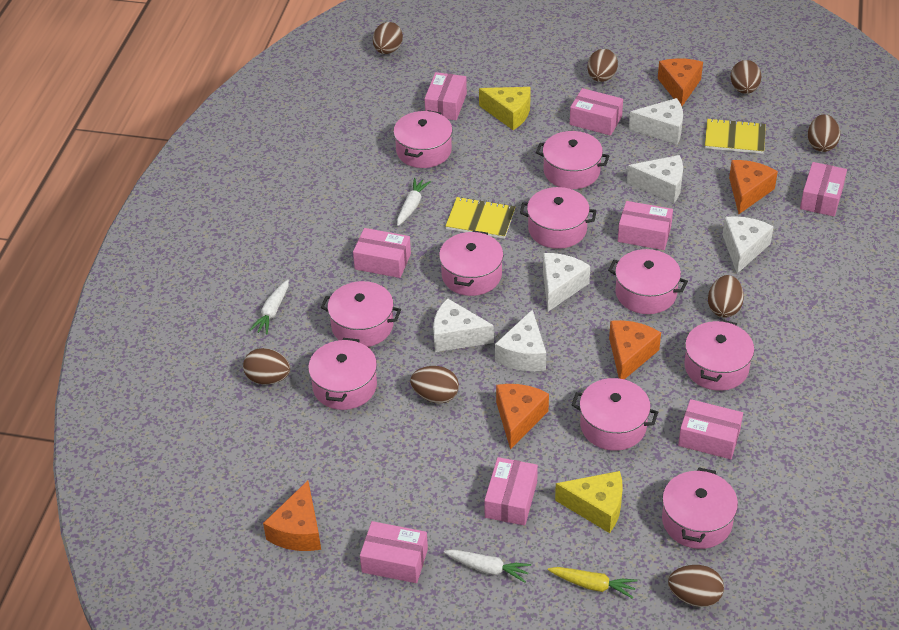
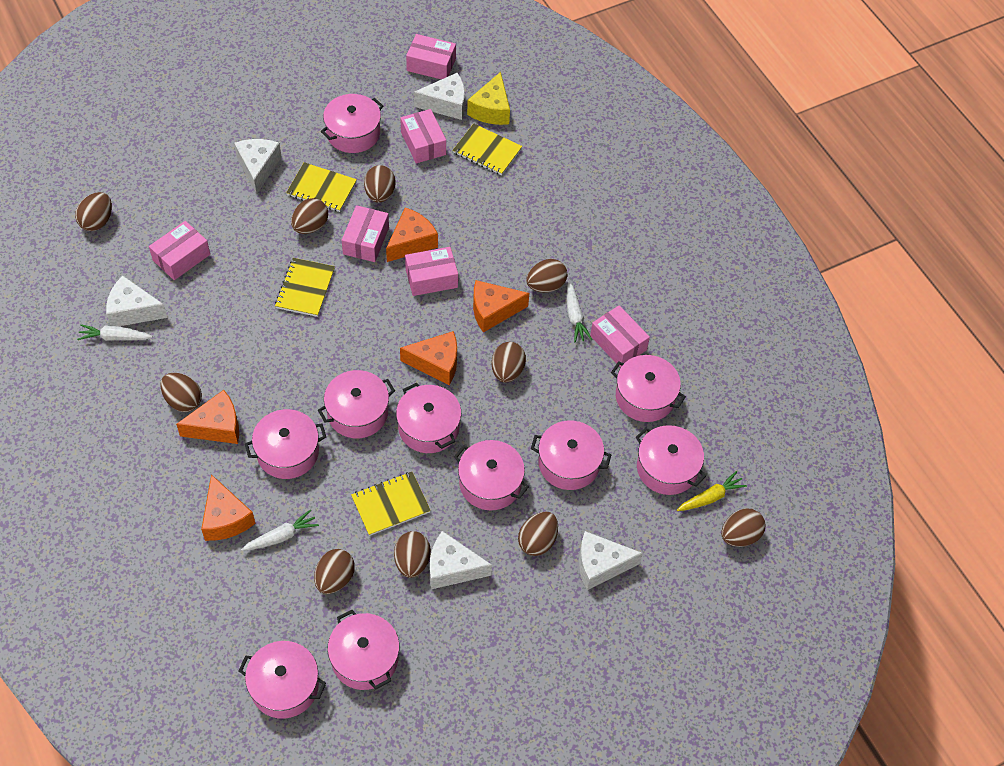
brown egg: 8 -> 10
pink box: 8 -> 6
white cheese: 6 -> 5
yellow cheese: 2 -> 1
yellow notebook: 2 -> 4

